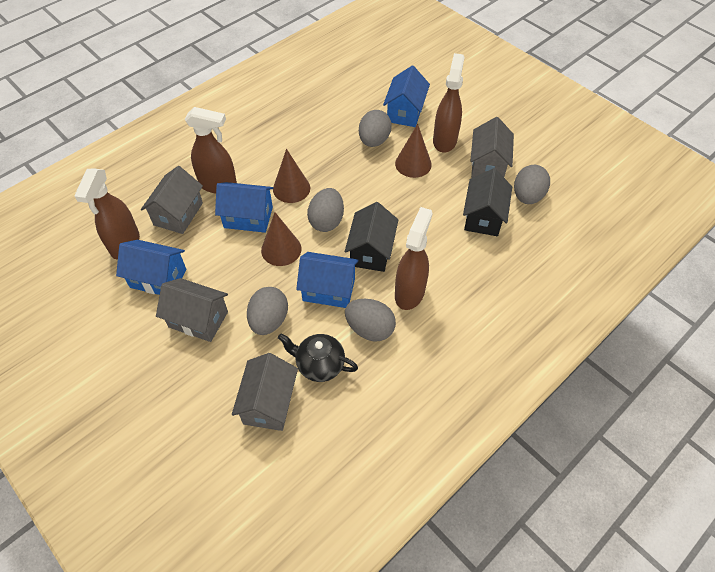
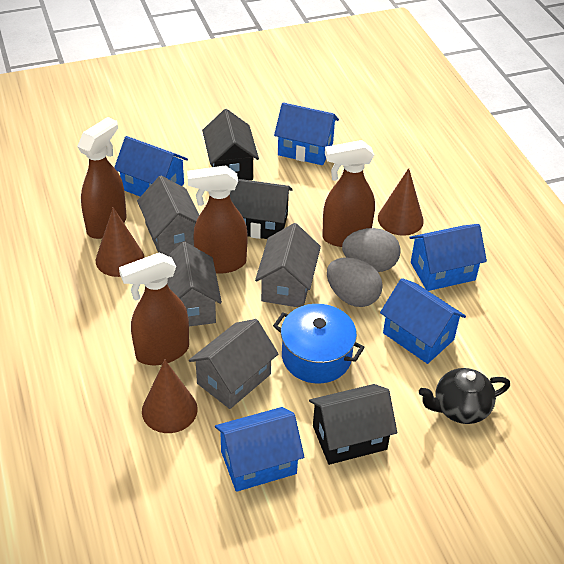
black house: 2 -> 3
blue house: 4 -> 5
blue pot: 0 -> 1
grey egg: 5 -> 2

